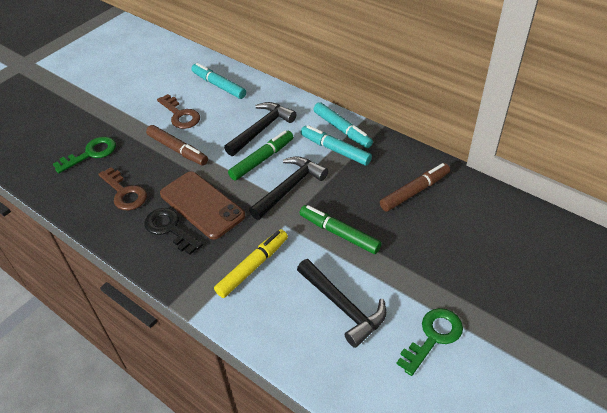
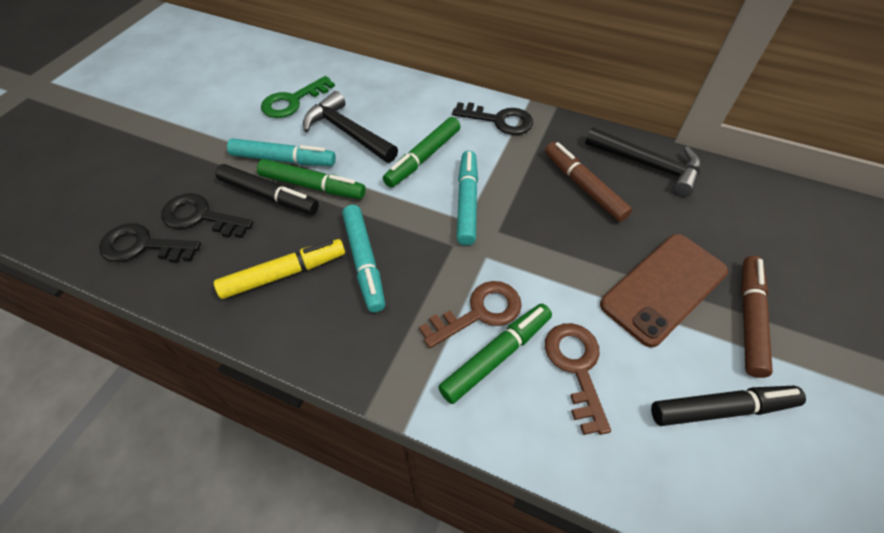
black hammer: 3 -> 2
black key: 1 -> 3
black marker: 0 -> 2
green key: 2 -> 1
green marker: 2 -> 3

